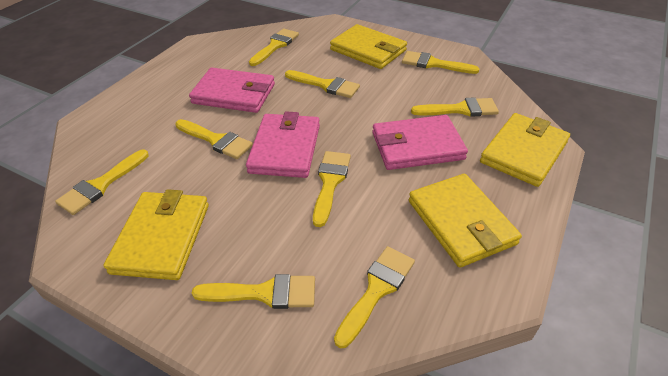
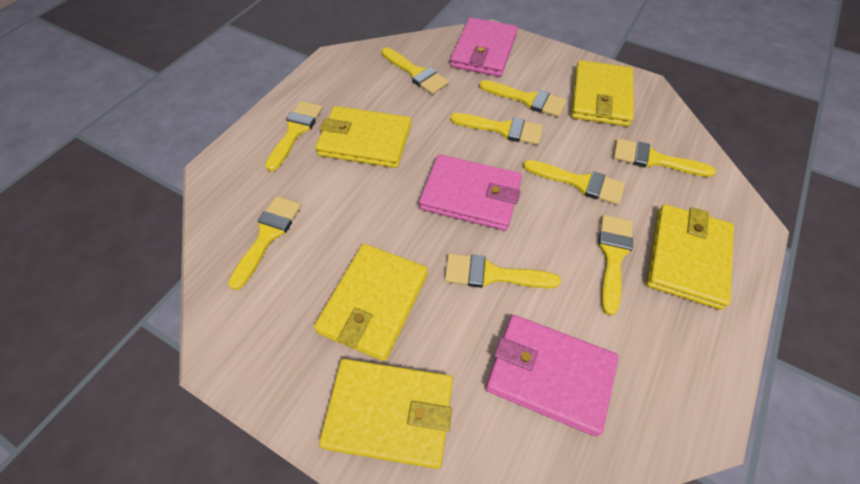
yellow wallet: 4 -> 5

